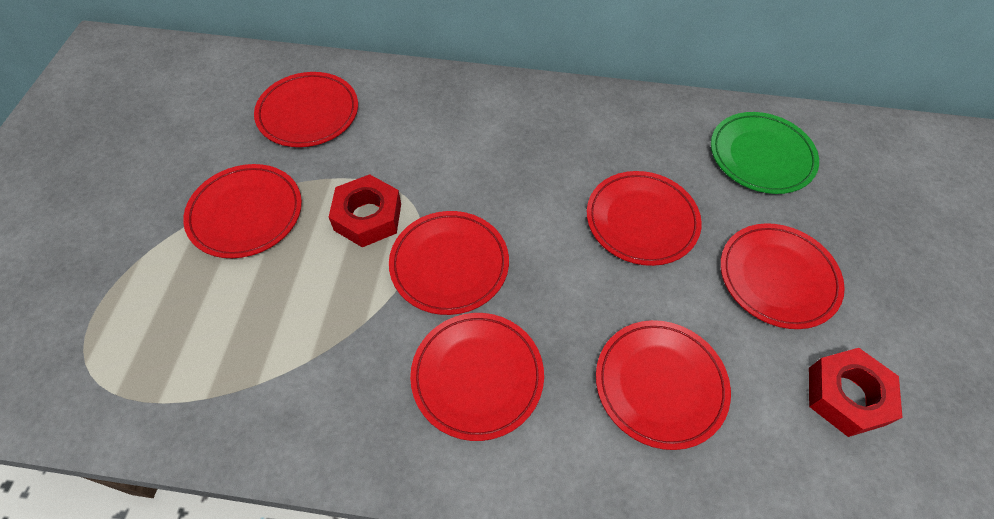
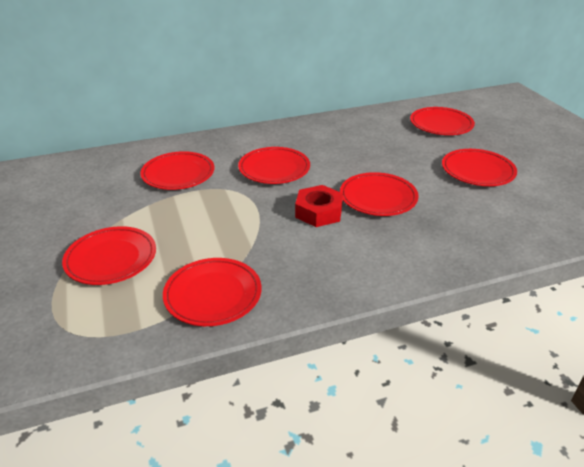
green plate: 1 -> 0
red nut: 2 -> 1

